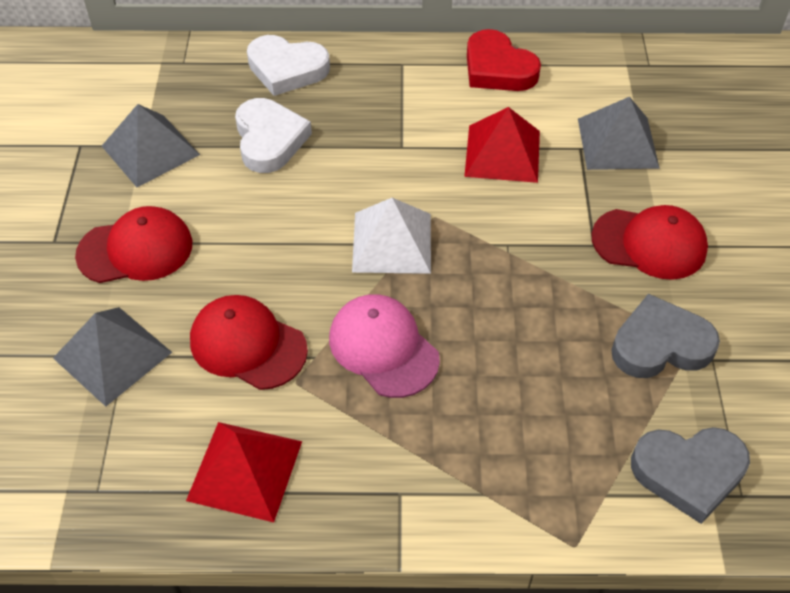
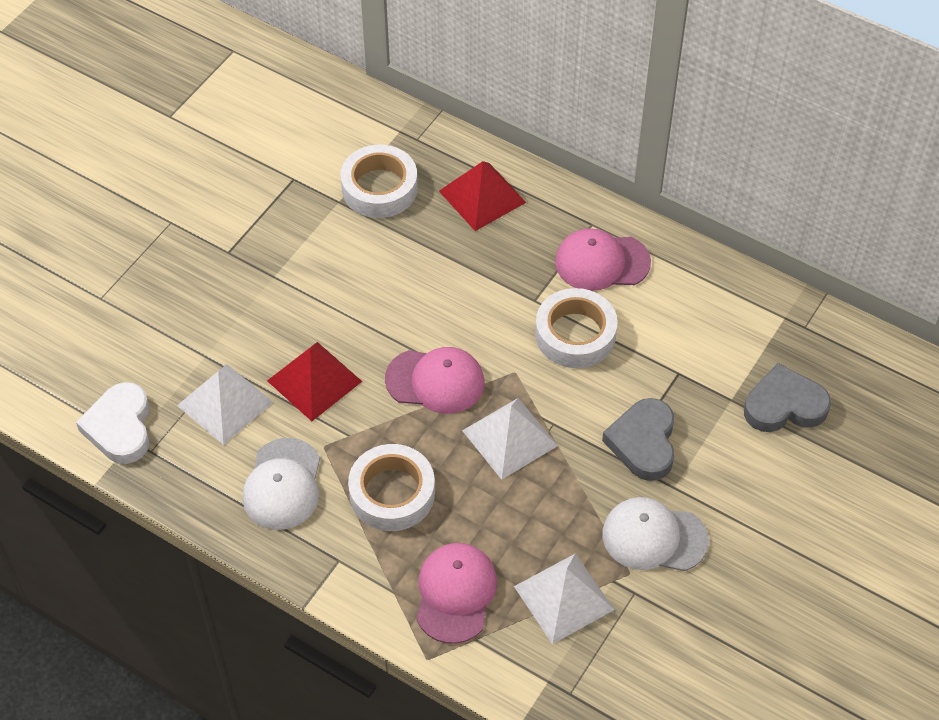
grey pyramid: 3 -> 0
pink cap: 1 -> 3
red cap: 3 -> 0
red heart: 1 -> 0
white cap: 0 -> 2
white heart: 2 -> 1
white pyramid: 1 -> 3
white tape: 0 -> 3

